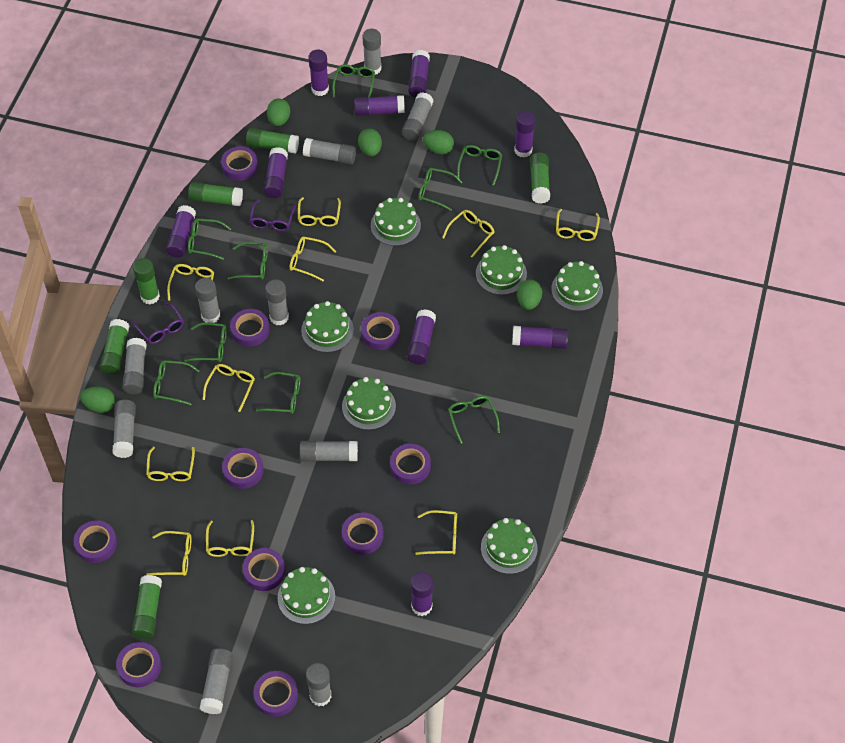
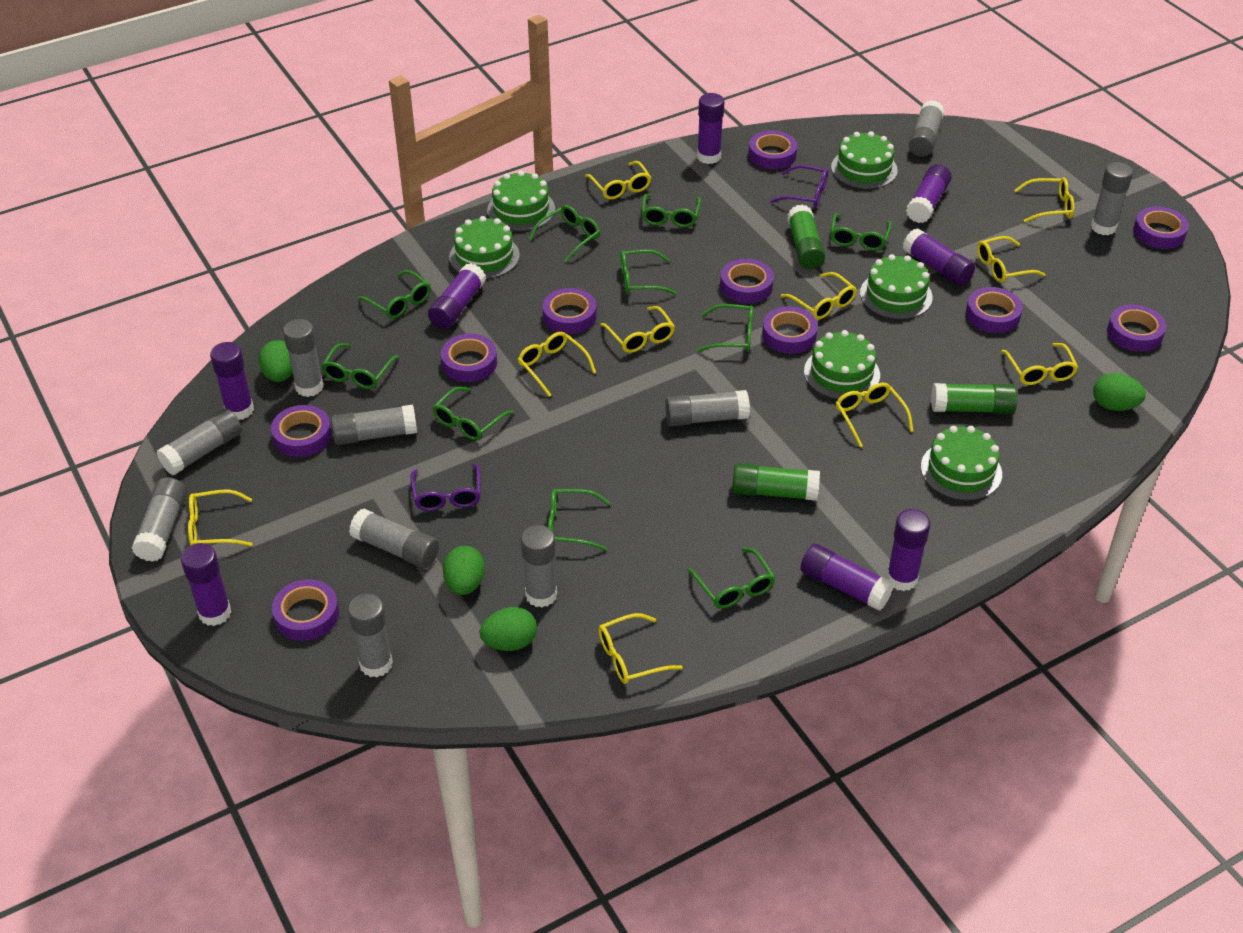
green cake: 7 -> 6
green egg: 5 -> 4
green glasses: 9 -> 10
green glue stick: 6 -> 3
purple glue stick: 9 -> 8

